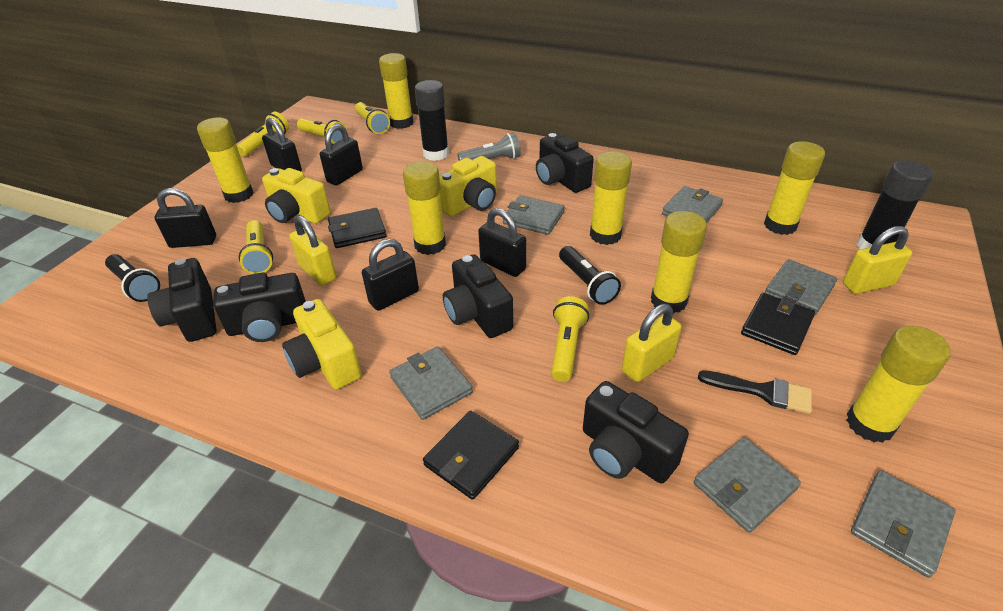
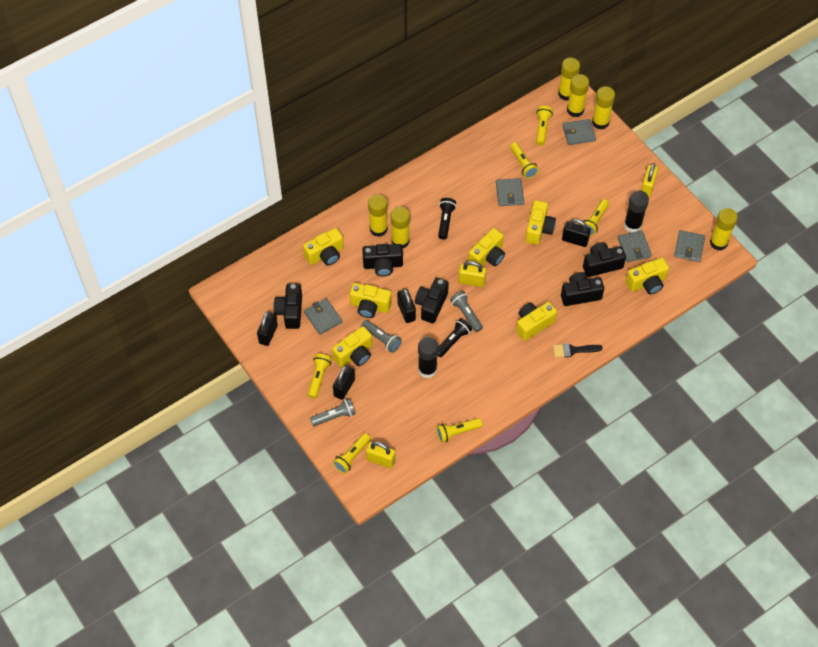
black padlock: 5 -> 4
black wallet: 3 -> 0
grey flashlight: 1 -> 3
grey wallet: 6 -> 5
yellow camera: 3 -> 7
yellow flashlight: 5 -> 6
yellow glue stick: 7 -> 6

